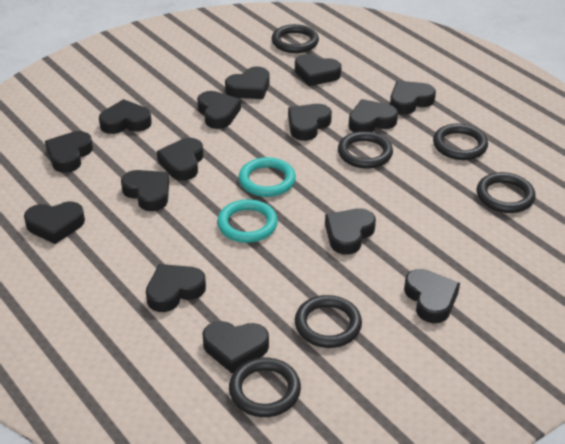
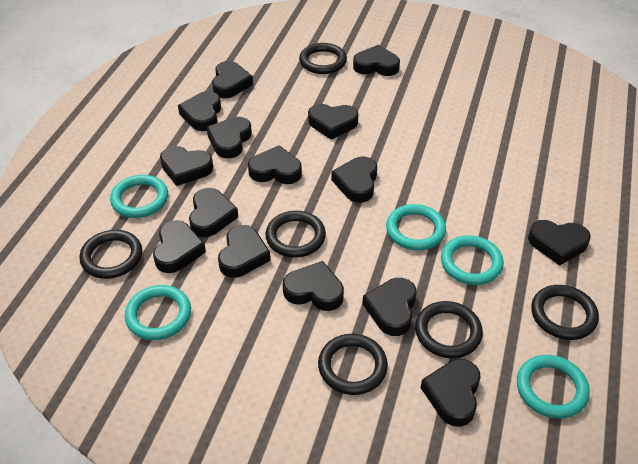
turquoise ring: 2 -> 5

